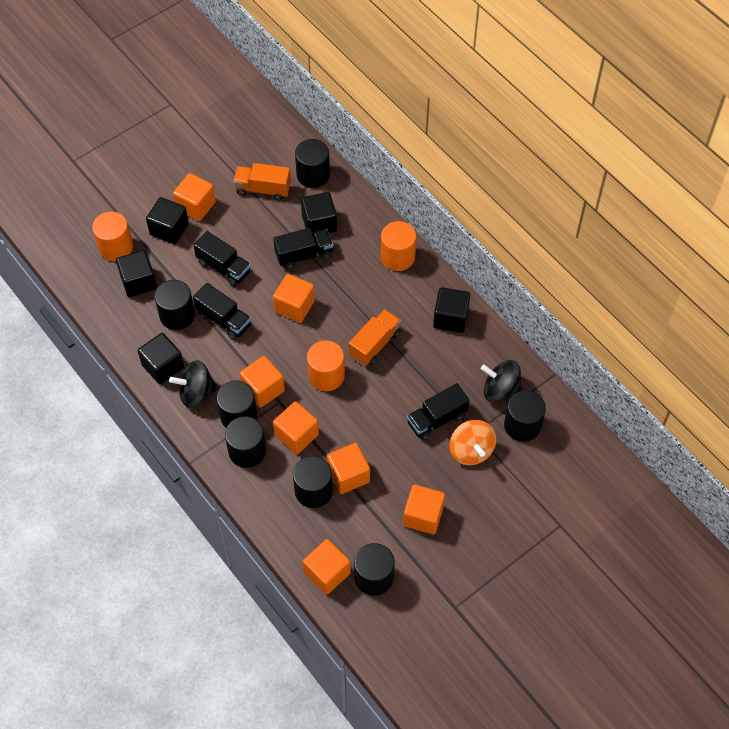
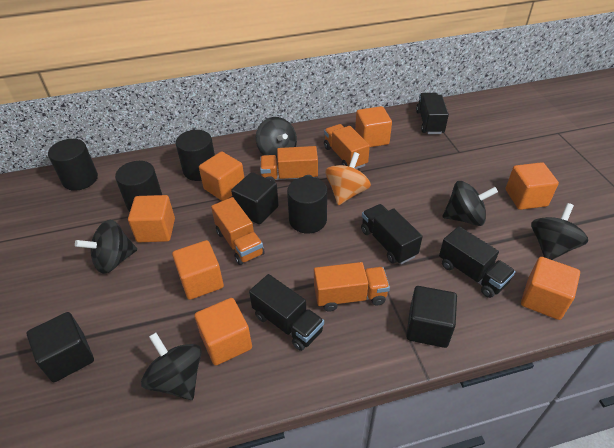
black cube: 5 -> 3
black cylinder: 7 -> 4
black spinning top: 2 -> 5
orange cylinder: 3 -> 0
orange truck: 2 -> 4

